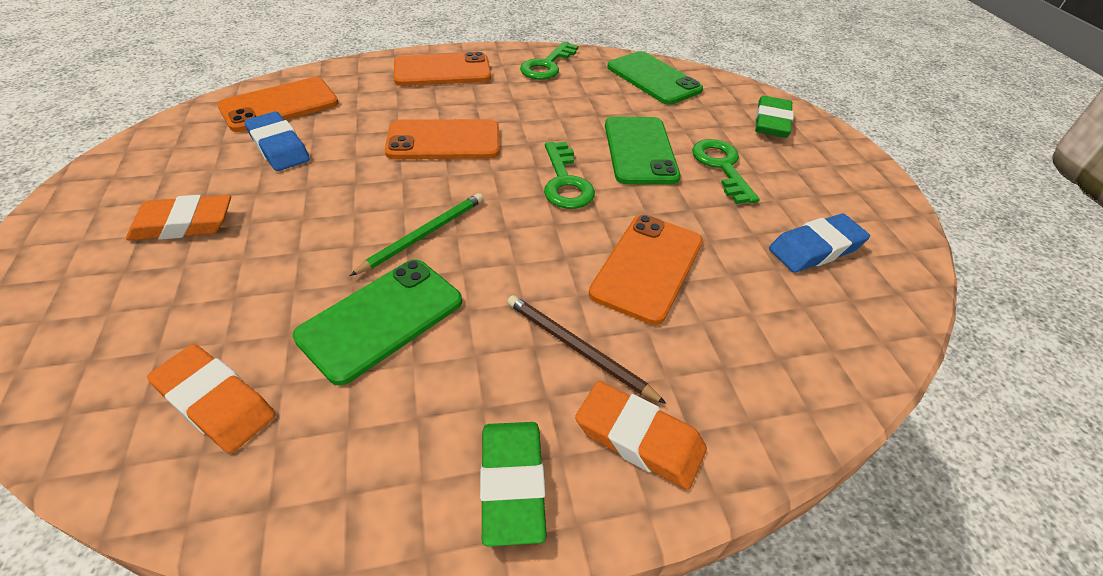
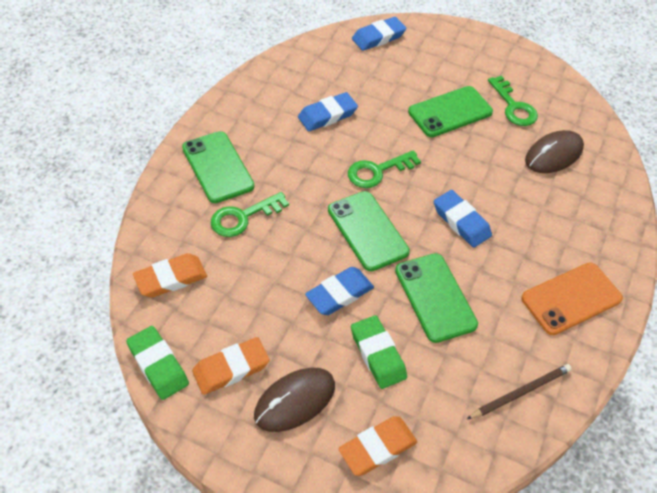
blue eraser: 2 -> 4
brown mouse: 0 -> 2
green pencil: 1 -> 0
green phone: 3 -> 4
orange phone: 4 -> 1

